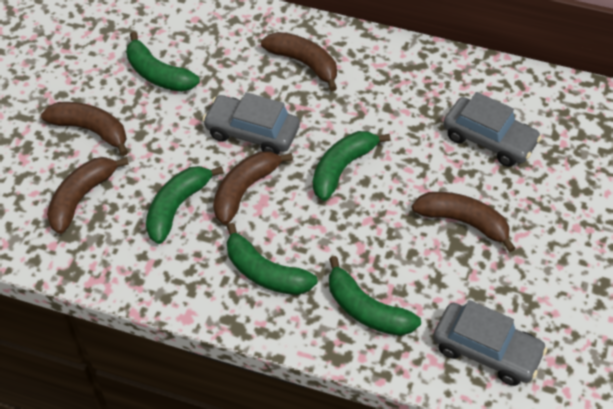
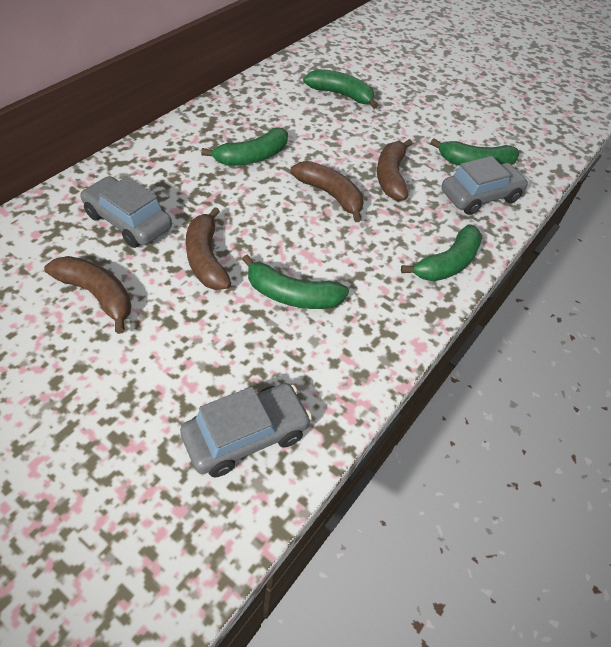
brown banana: 5 -> 4

